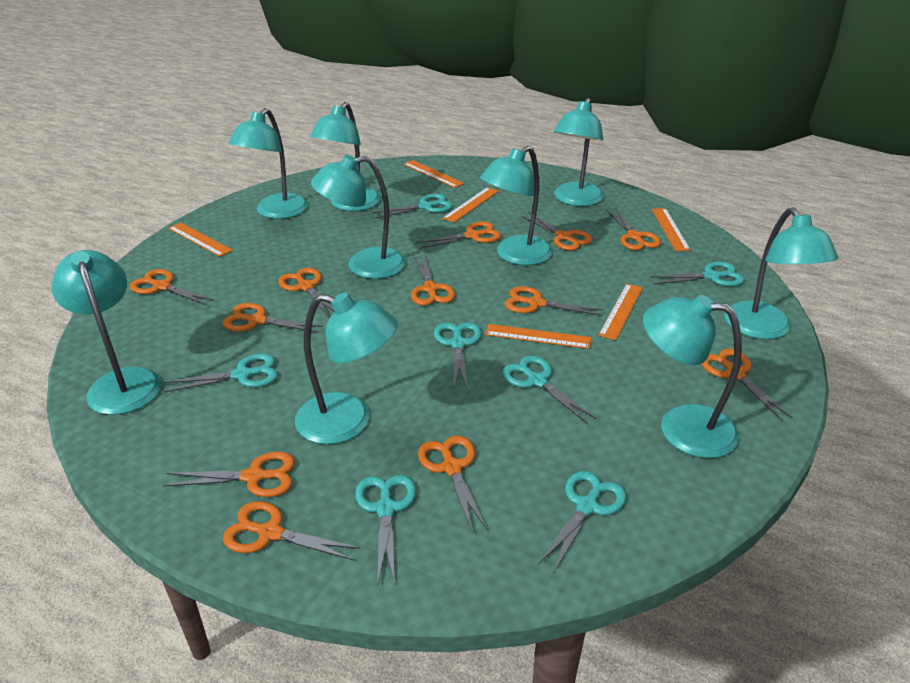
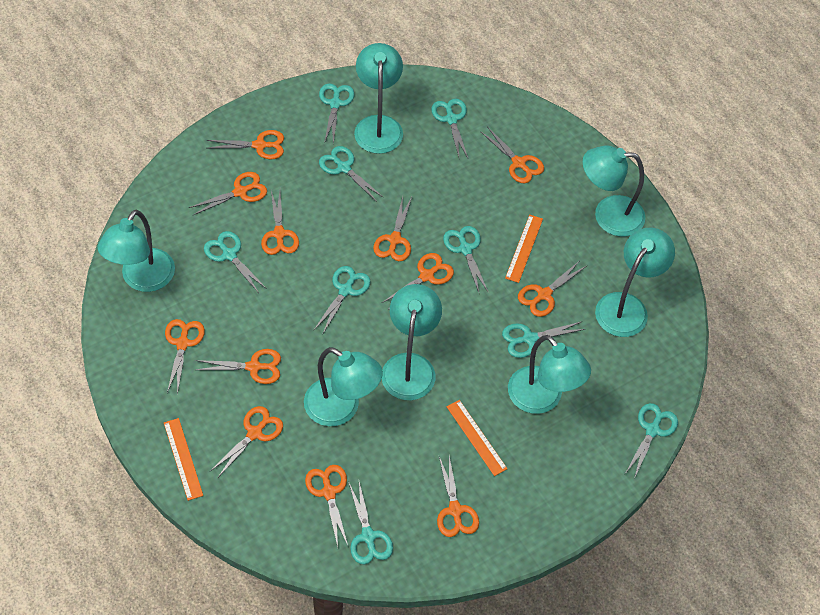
orange ruler: 6 -> 3
turquoise lamp: 9 -> 7
turquoise scissors: 7 -> 9

